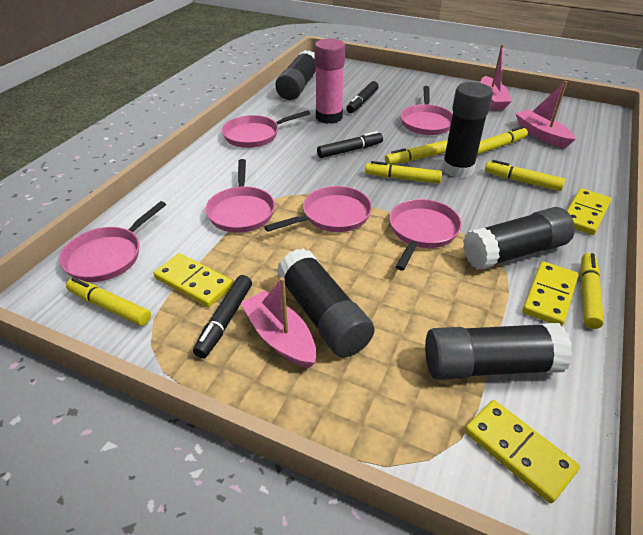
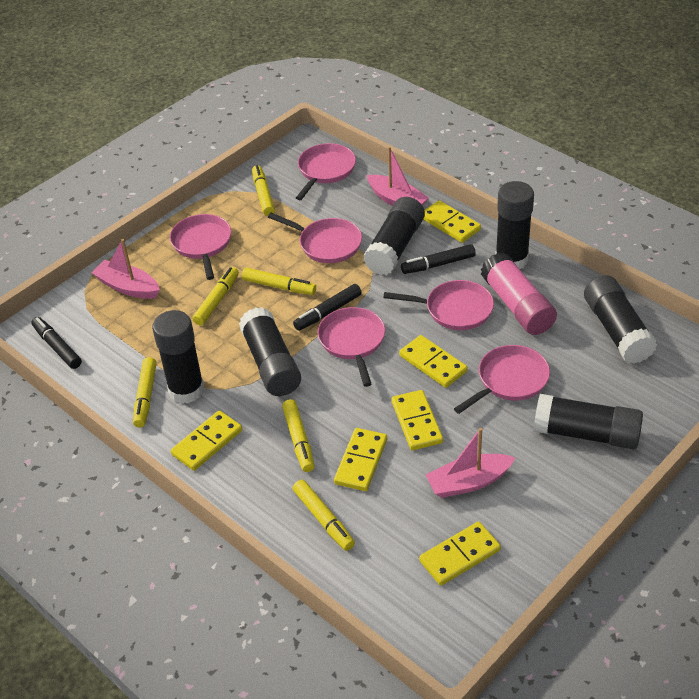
black glue stick: 5 -> 6
yellow domino: 4 -> 6

